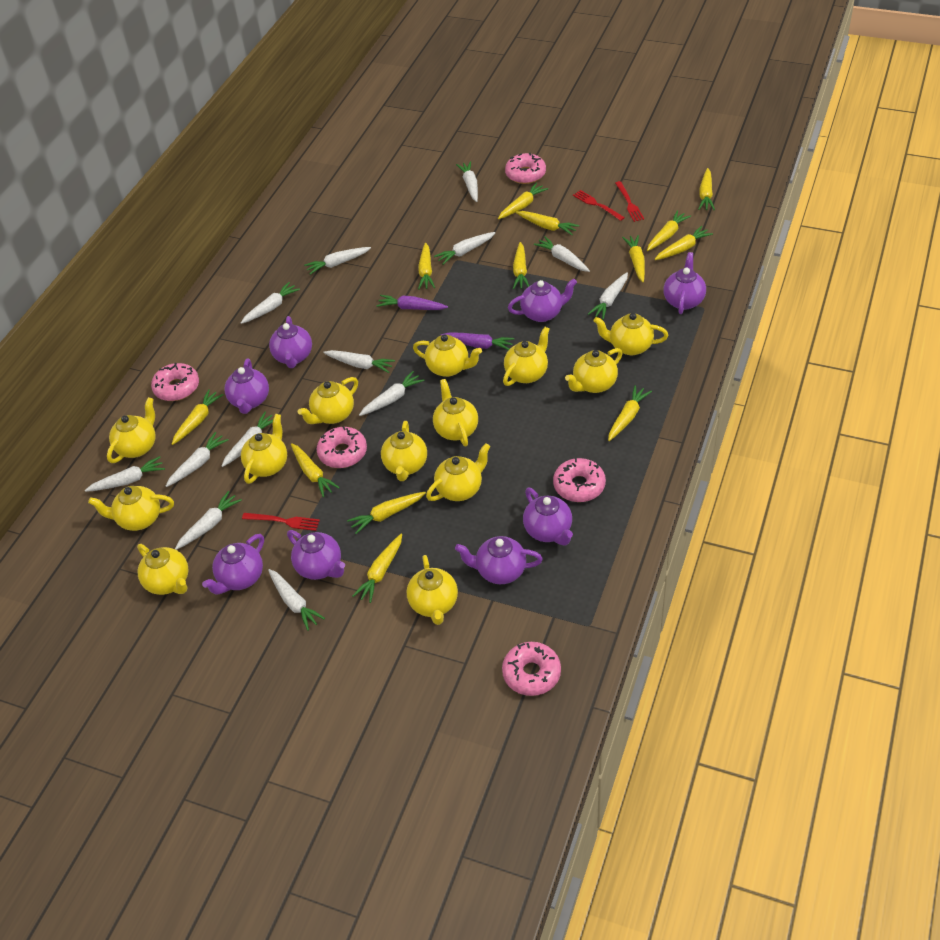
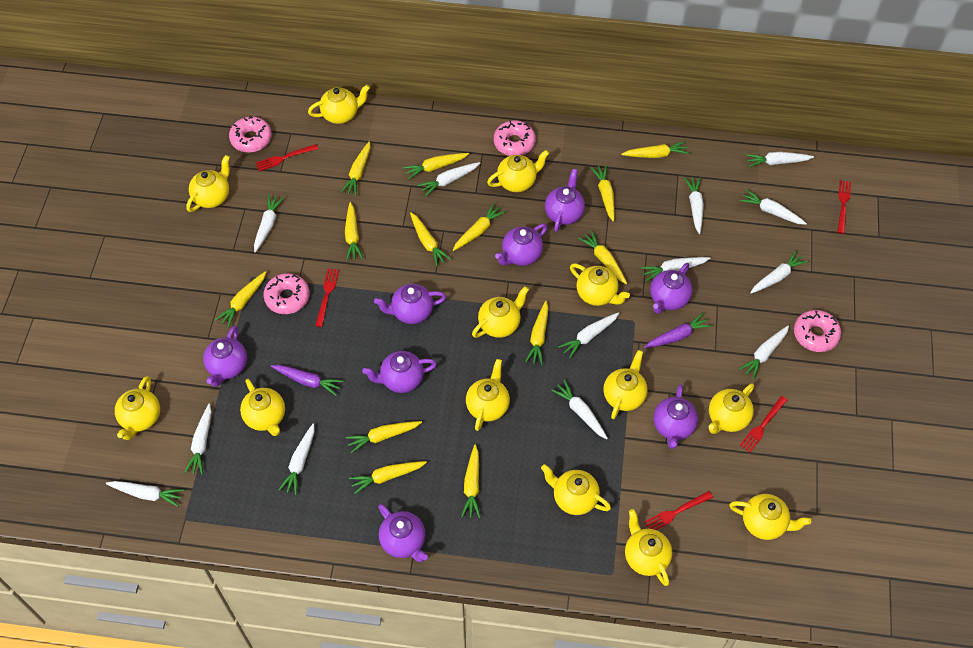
pink donut: 5 -> 4
red fork: 3 -> 5

